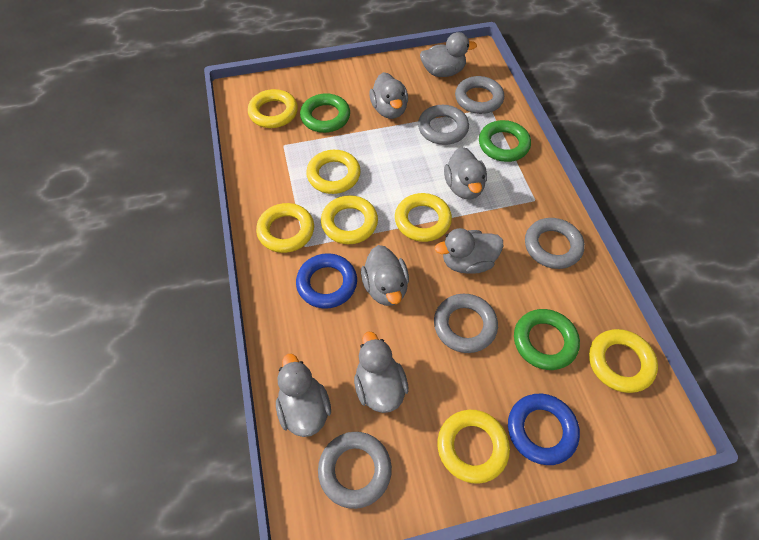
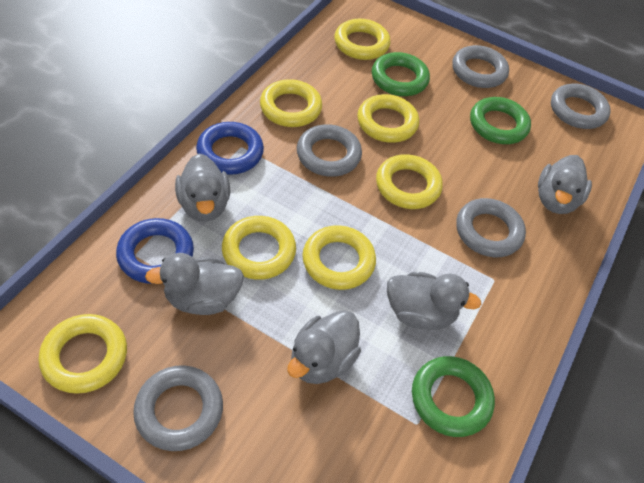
grey duck: 7 -> 5

